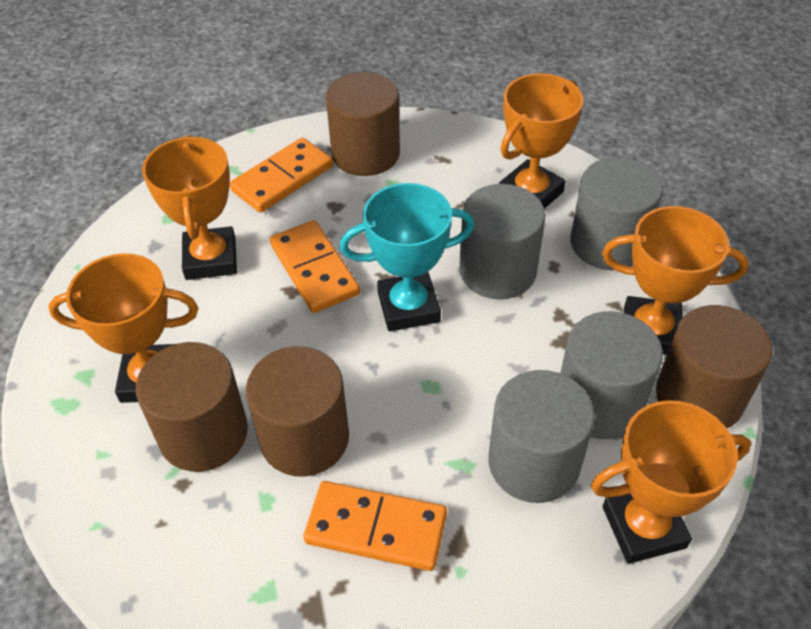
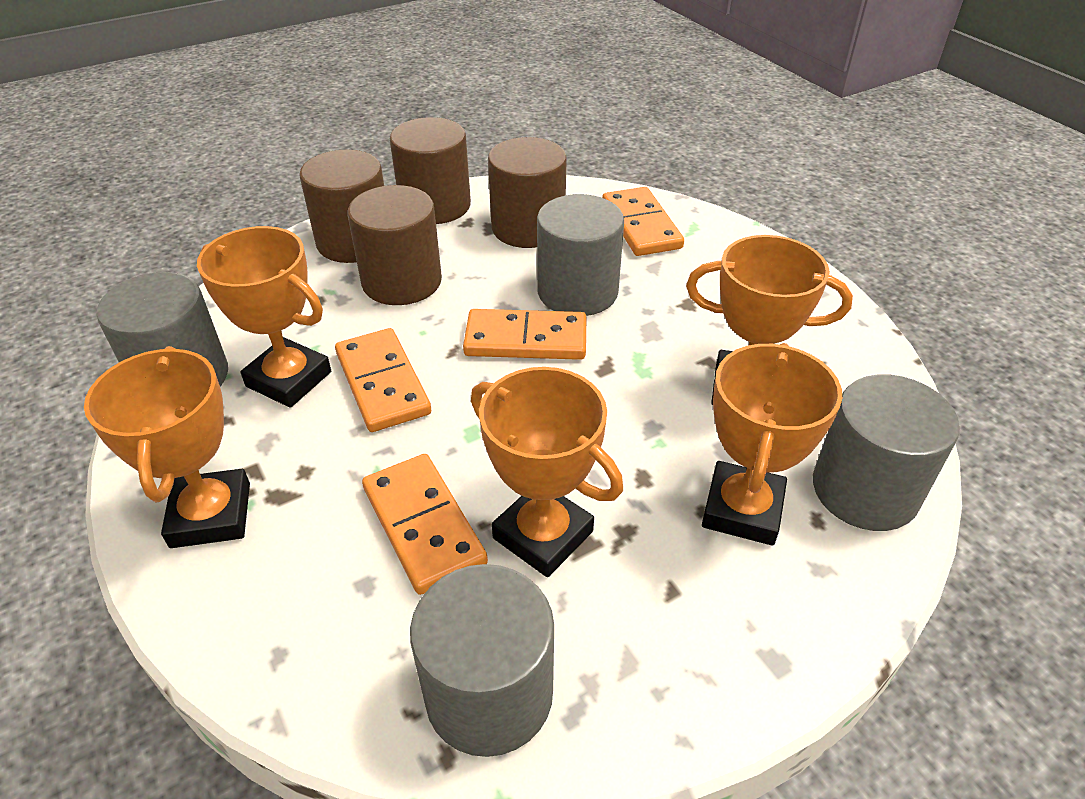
orange domino: 3 -> 4
turquoise trophy: 1 -> 0

